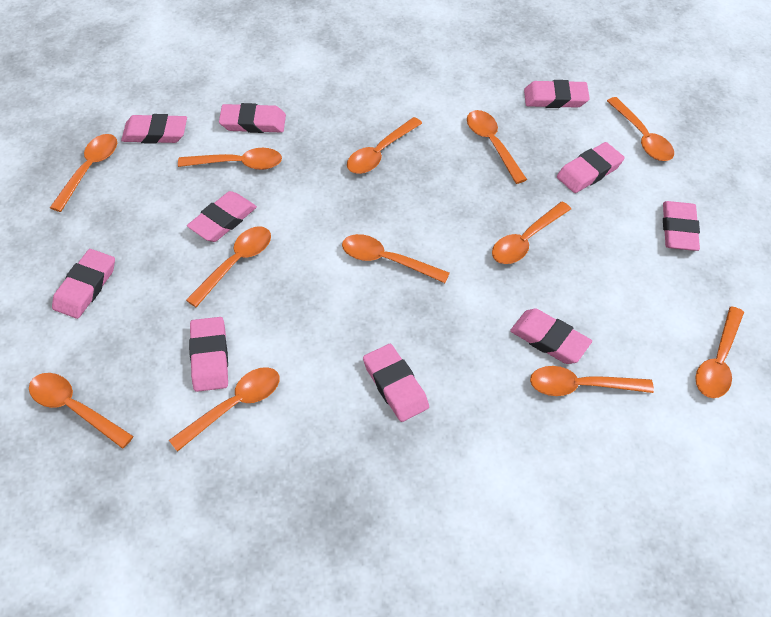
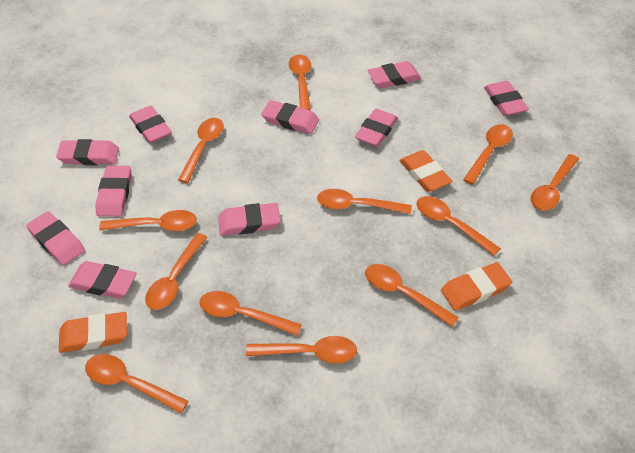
orange eraser: 0 -> 3

